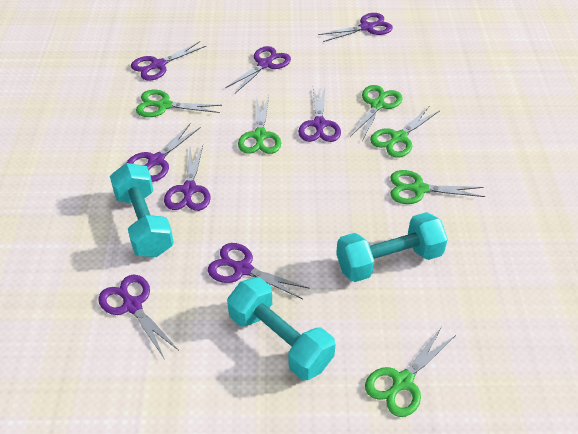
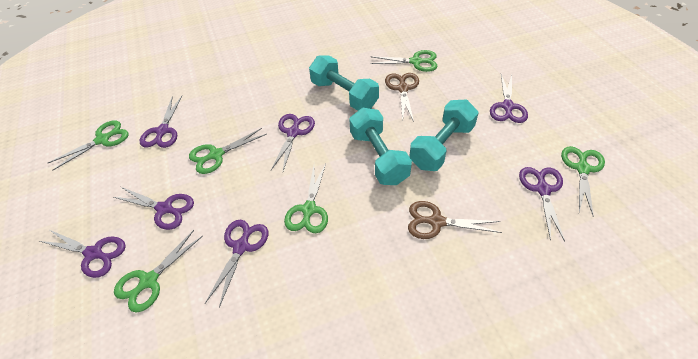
brown scissors: 0 -> 2
purple scissors: 8 -> 7

